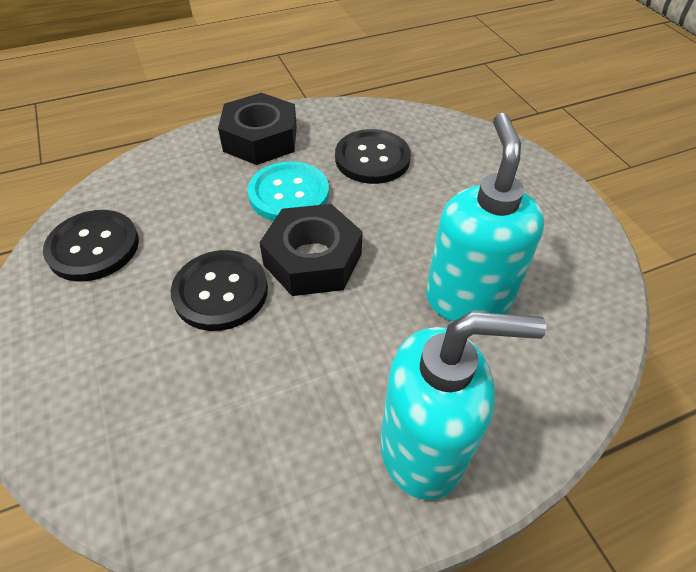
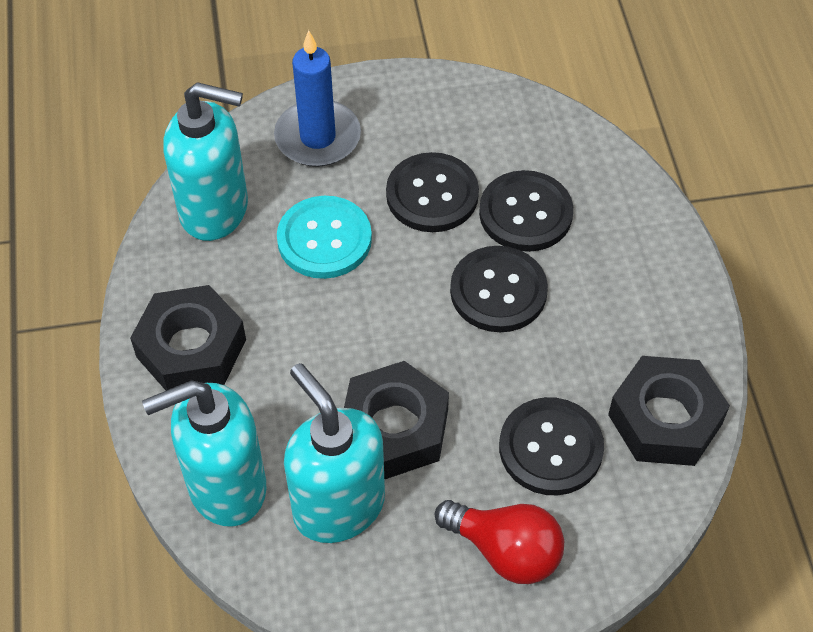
black button: 3 -> 4
black nut: 2 -> 3
blue candle: 0 -> 1
red light bulb: 0 -> 1
turquoise soap dispenser: 2 -> 3

